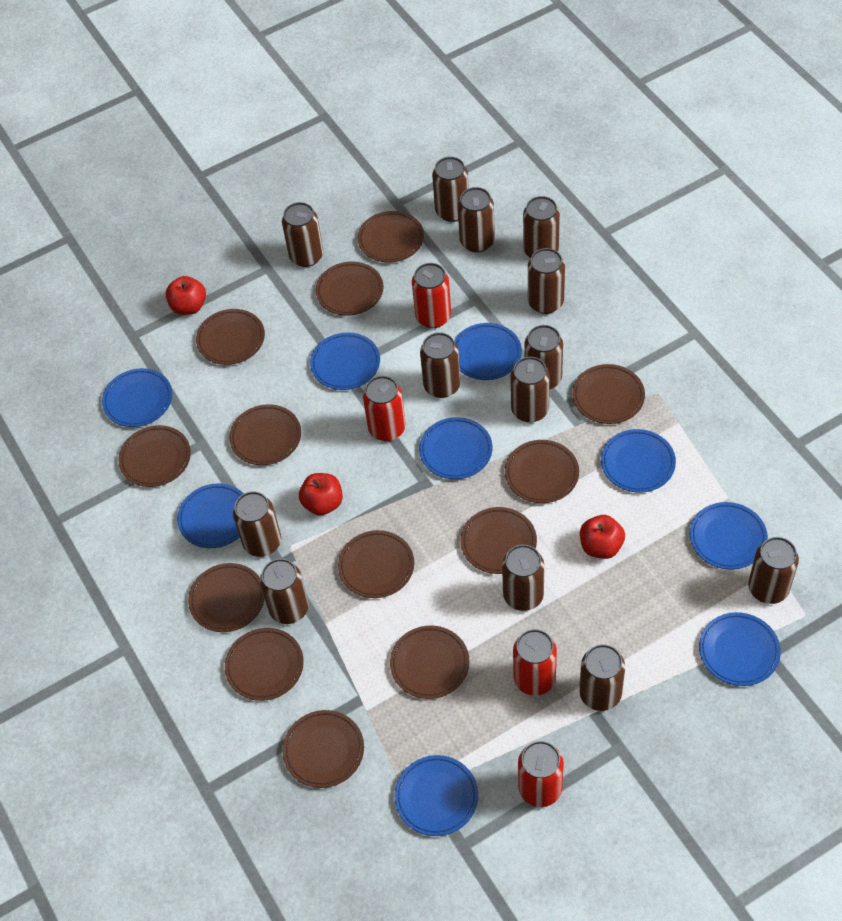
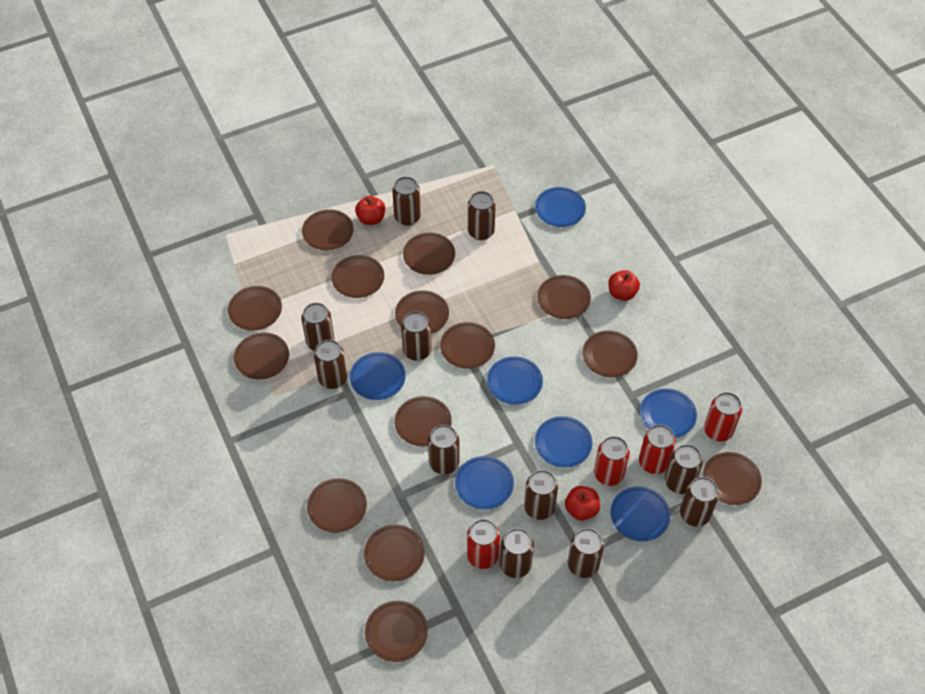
blue plate: 9 -> 7
brown can: 13 -> 11
brown plate: 13 -> 14

